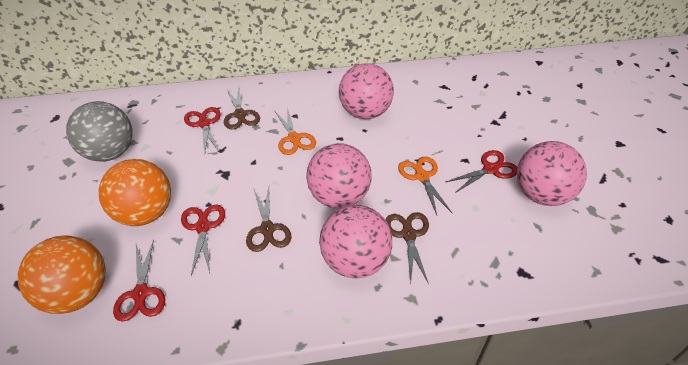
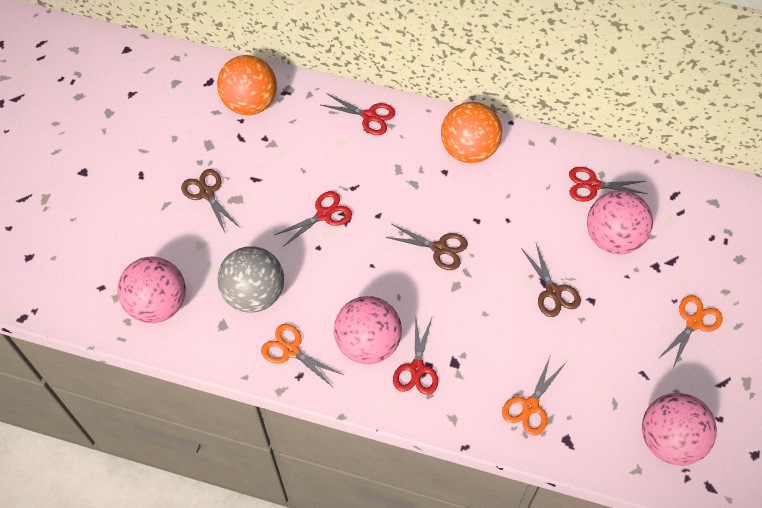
orange scissors: 2 -> 3

